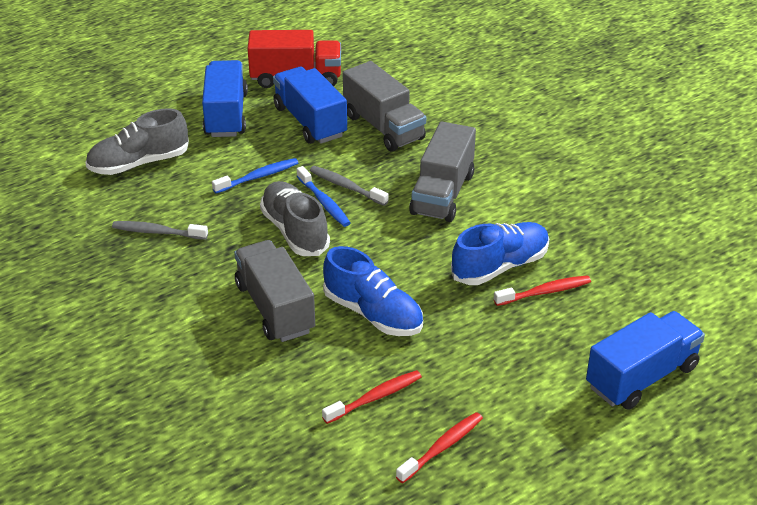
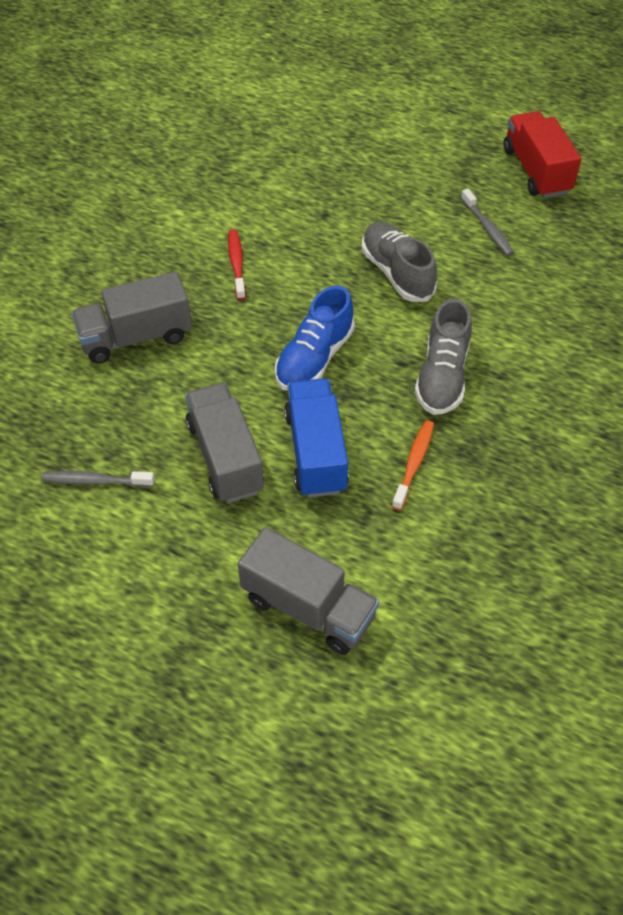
blue shoe: 2 -> 1
blue toothbrush: 2 -> 0
blue truck: 3 -> 1
orange toothbrush: 0 -> 1
red toothbrush: 3 -> 1

